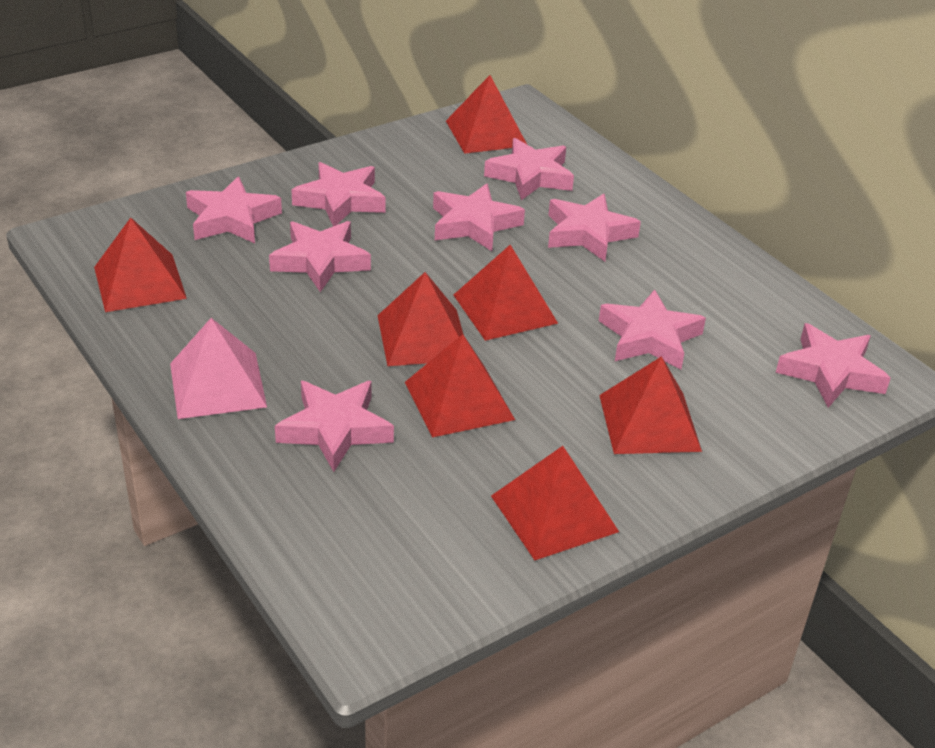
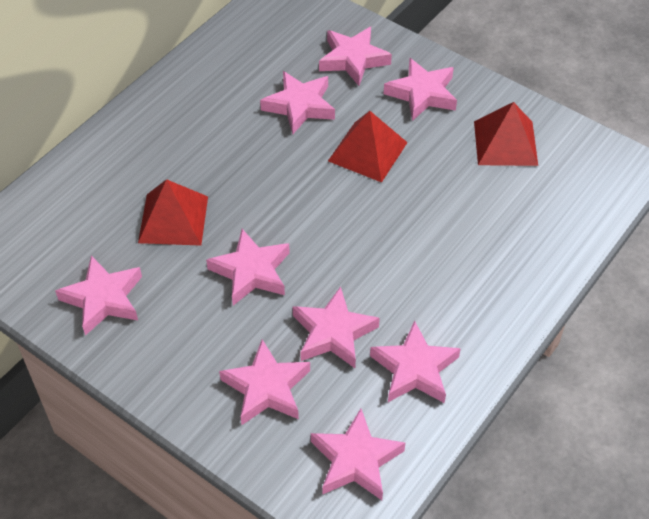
pink pyramid: 1 -> 0
red pyramid: 7 -> 3

